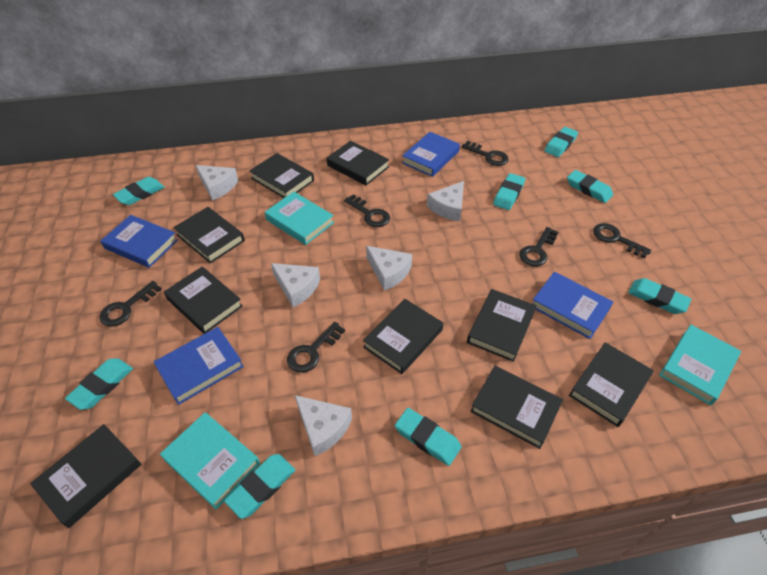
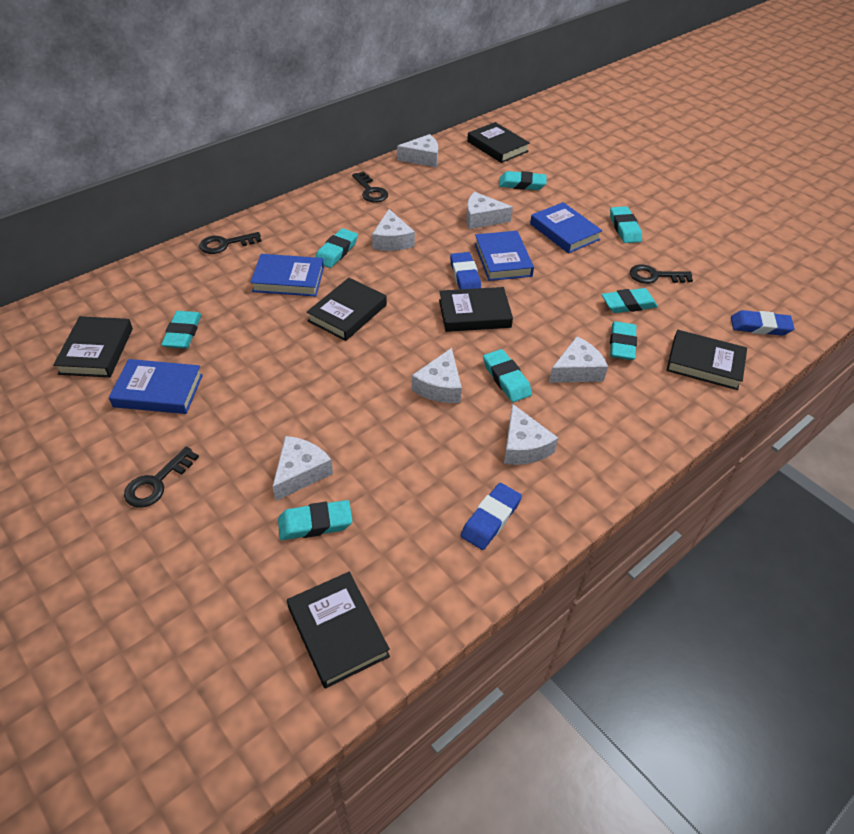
black book: 9 -> 6
black key: 6 -> 4
blue eraser: 0 -> 3
turquoise book: 3 -> 0
white cheese: 5 -> 7

